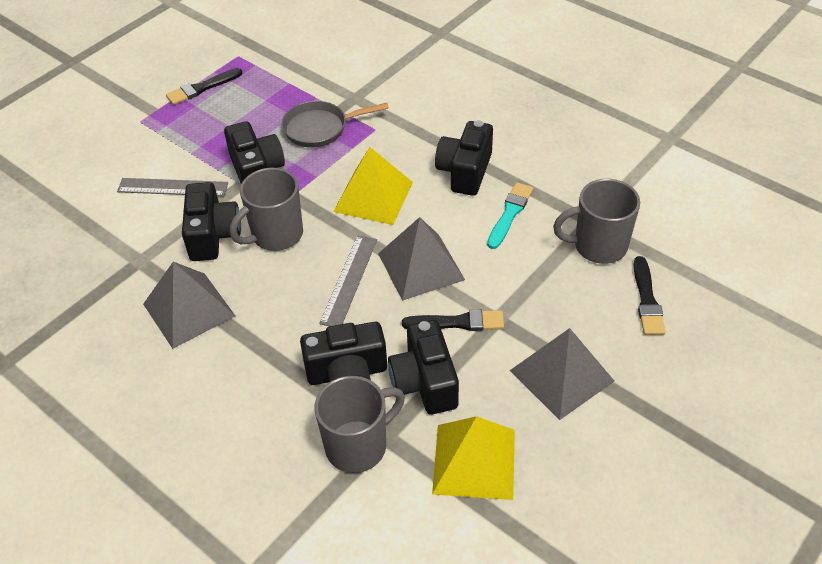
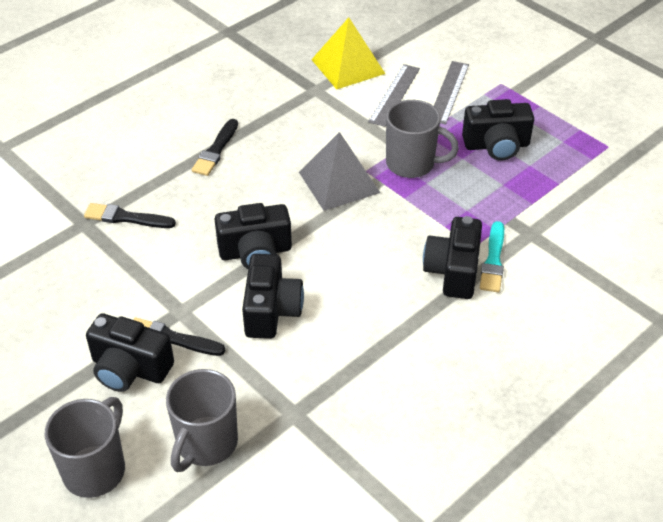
grey pan: 1 -> 0
grey pyramid: 3 -> 1
yellow pyramid: 2 -> 1

